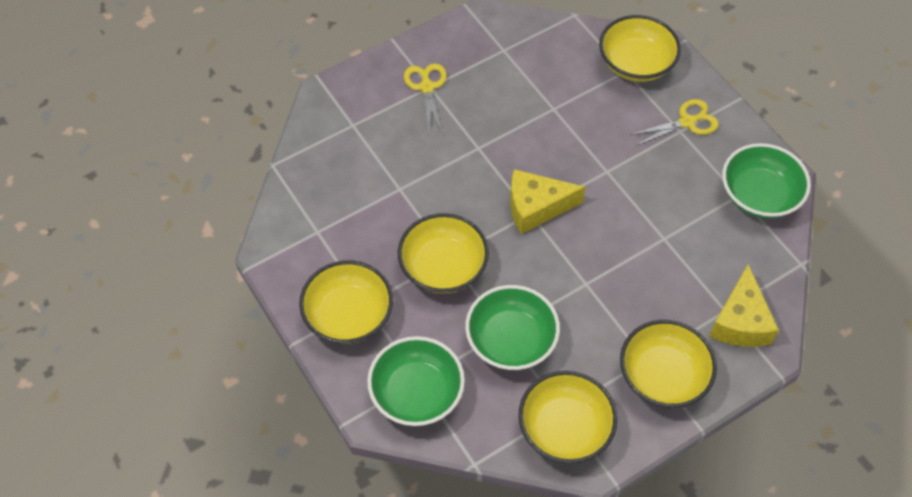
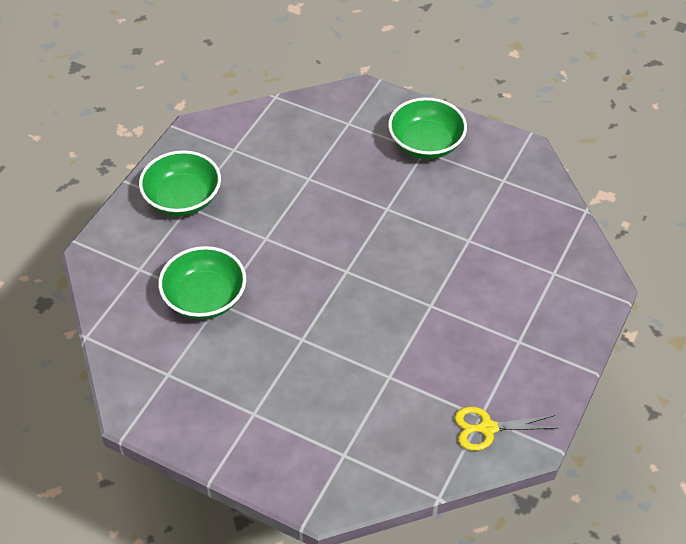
yellow bowl: 5 -> 0
yellow cheese: 2 -> 0
yellow scissors: 2 -> 1

